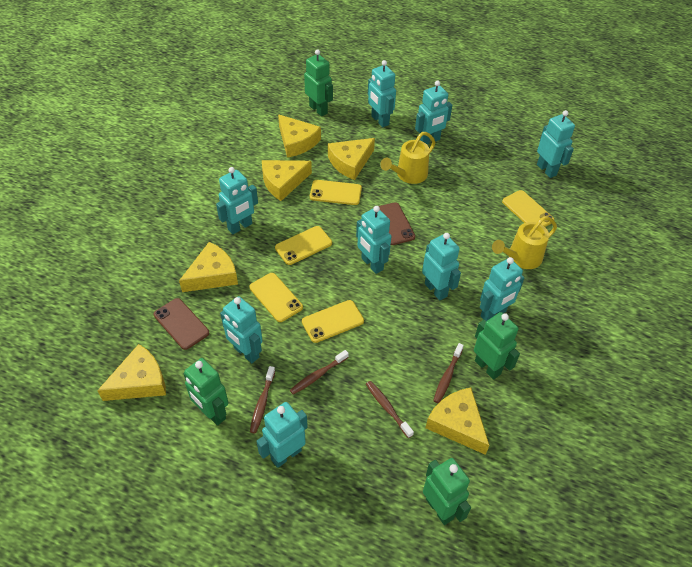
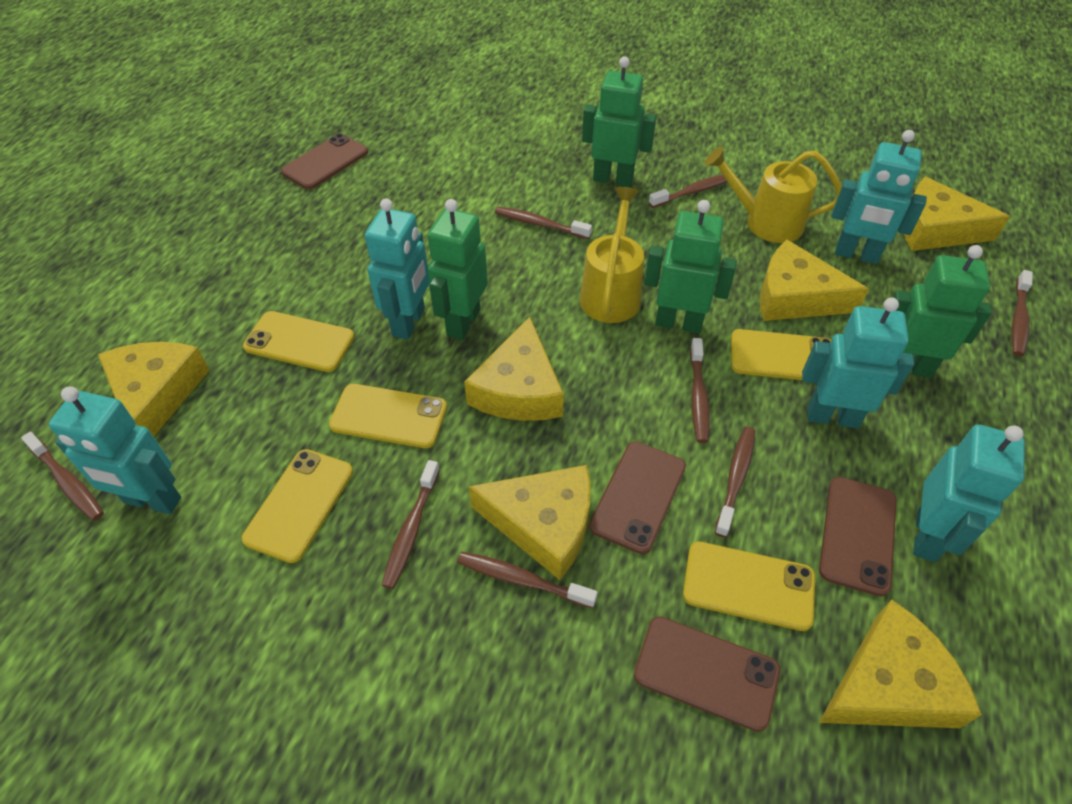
brown phone: 2 -> 4
brown toothbrush: 4 -> 8
turquoise robot: 9 -> 5

